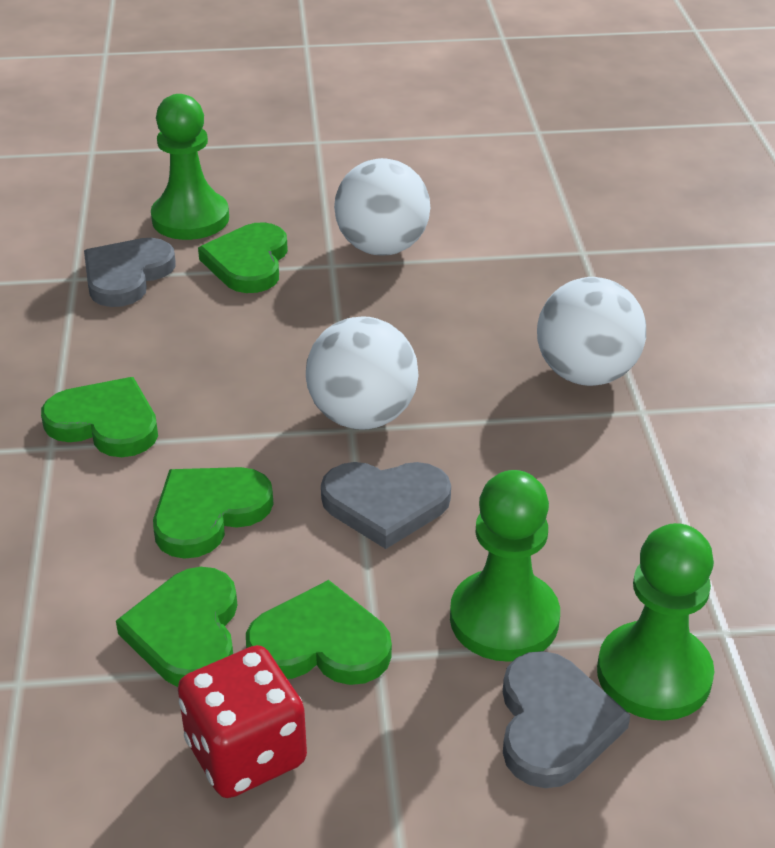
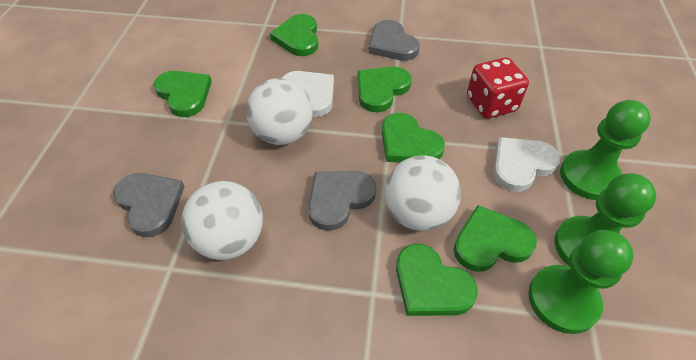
green heart: 5 -> 6
white heart: 0 -> 2

